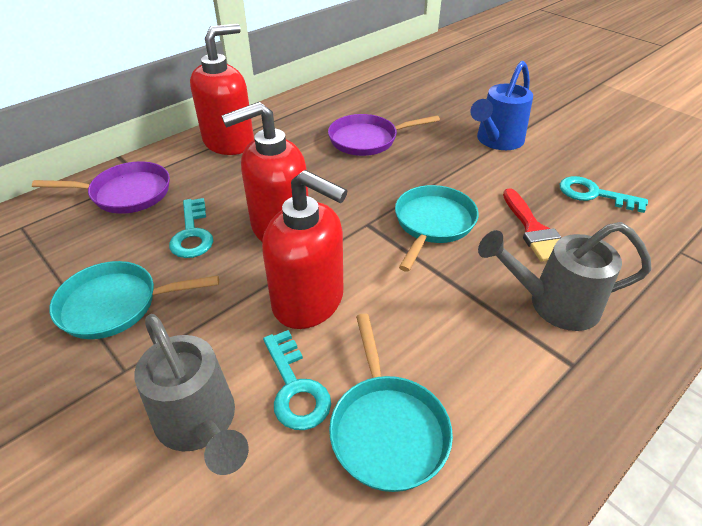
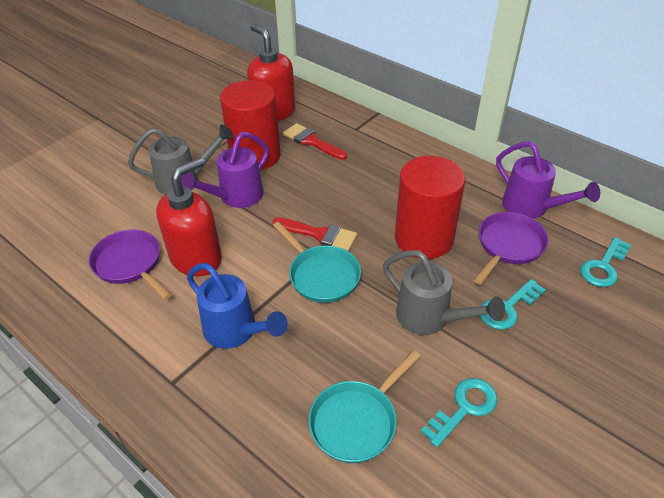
purple watering can: 0 -> 2
red brush: 1 -> 2
red cylinder: 0 -> 2
red soap dispenser: 3 -> 2
turquoise pan: 3 -> 2

